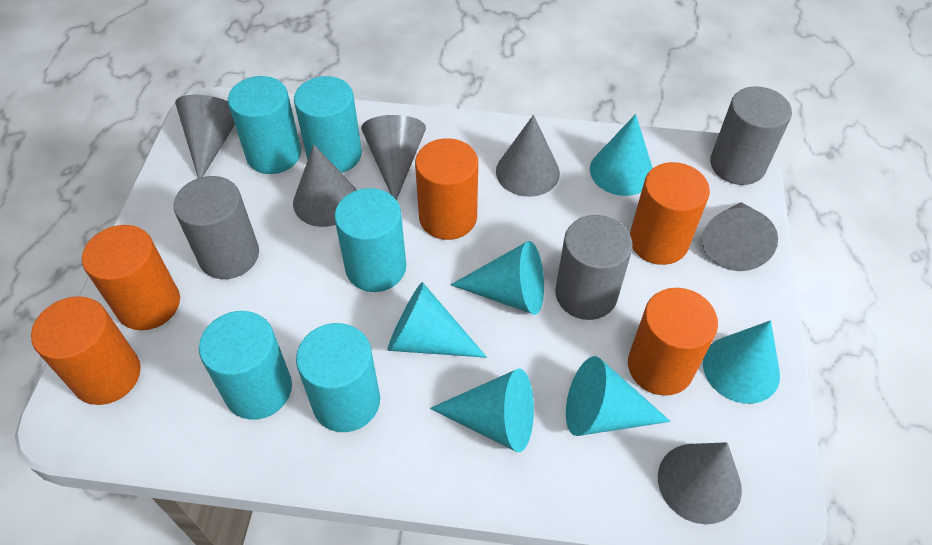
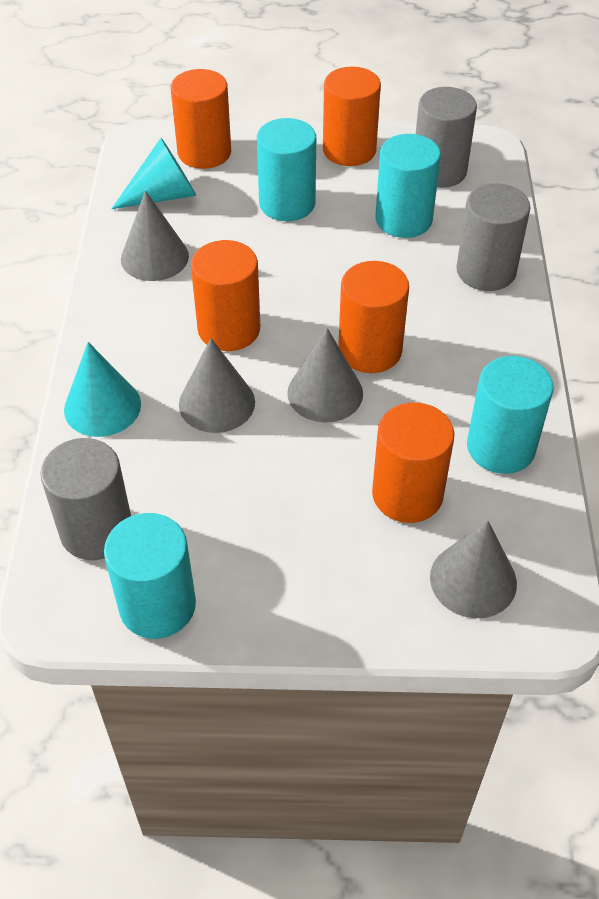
grey cone: 6 -> 4
turquoise cone: 6 -> 2
turquoise cylinder: 5 -> 4

